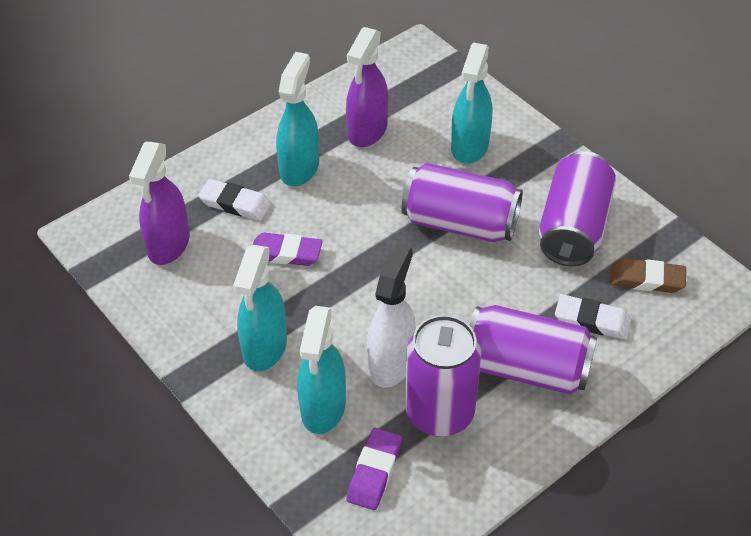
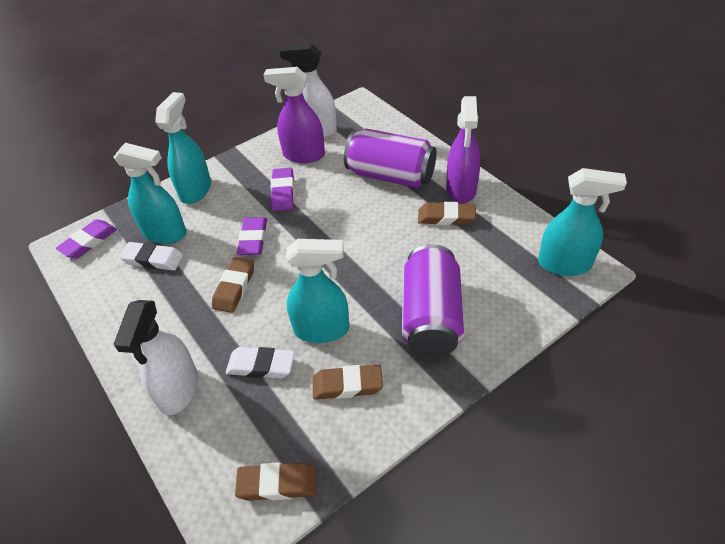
brown eraser: 1 -> 4
purple can: 4 -> 2
purple eraser: 2 -> 3
white spray bottle: 1 -> 2

